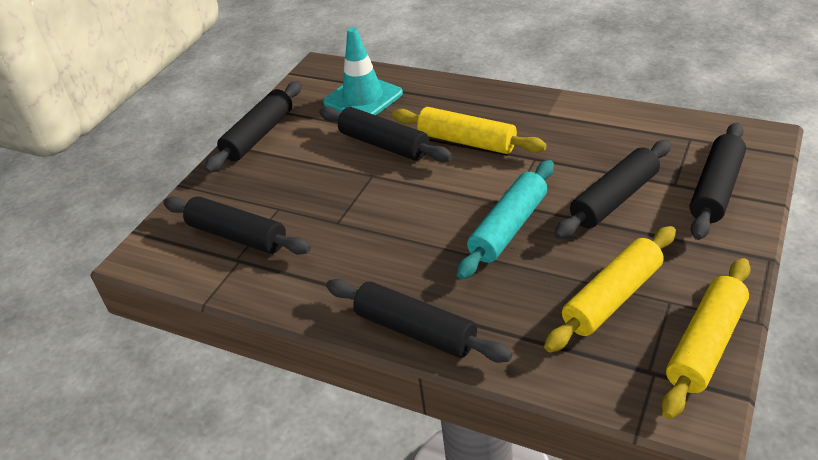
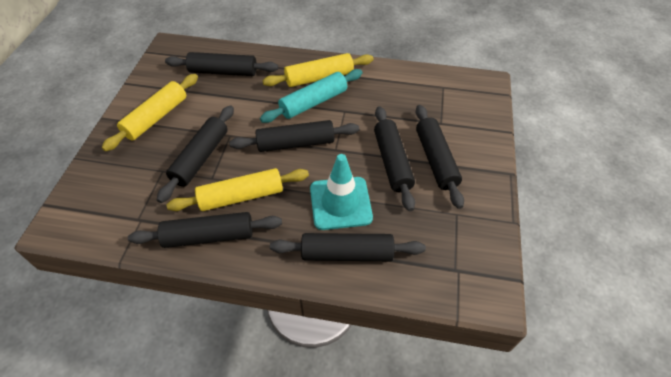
black rolling pin: 6 -> 7

